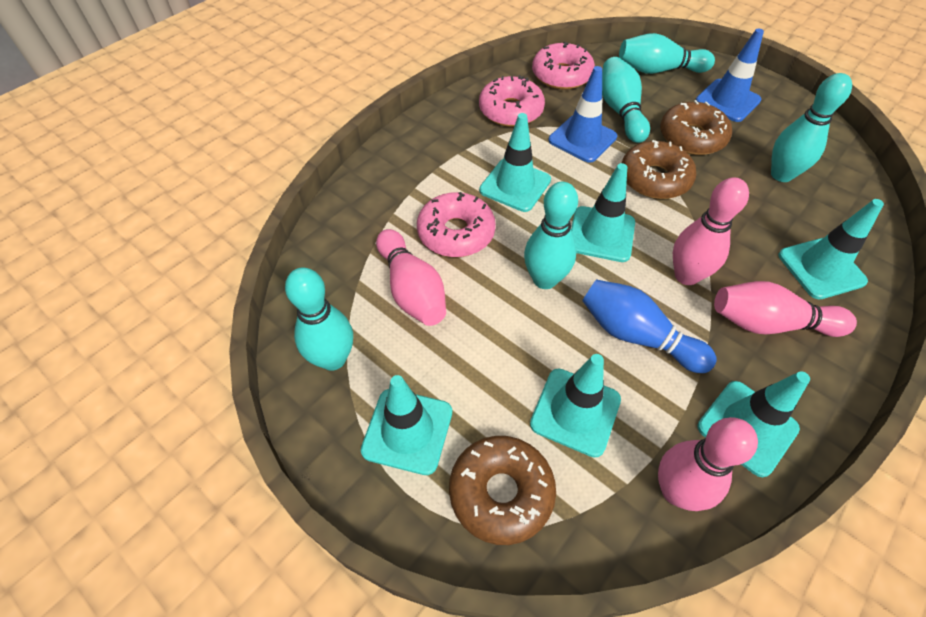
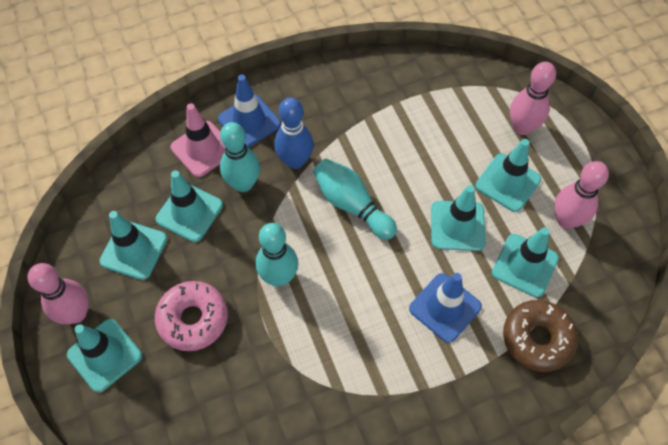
brown donut: 3 -> 1
pink bowling pin: 4 -> 3
pink donut: 3 -> 1
pink traffic cone: 0 -> 1
turquoise bowling pin: 5 -> 3

